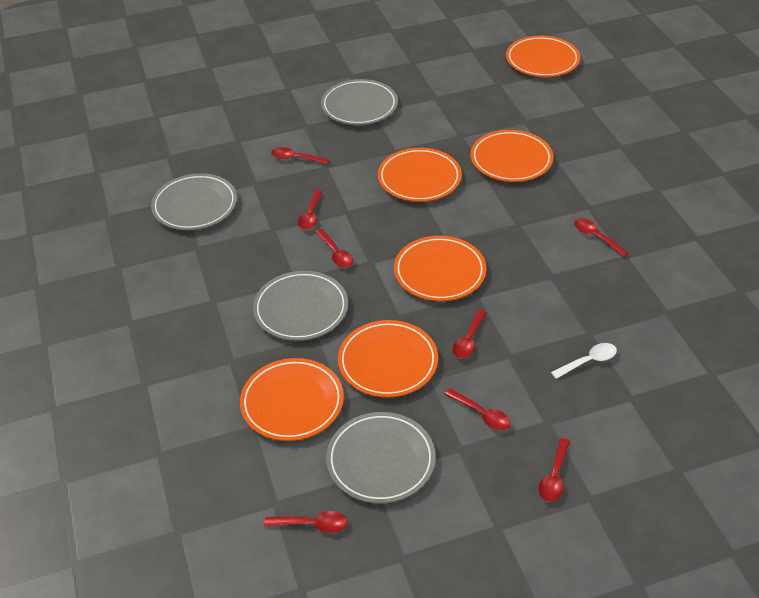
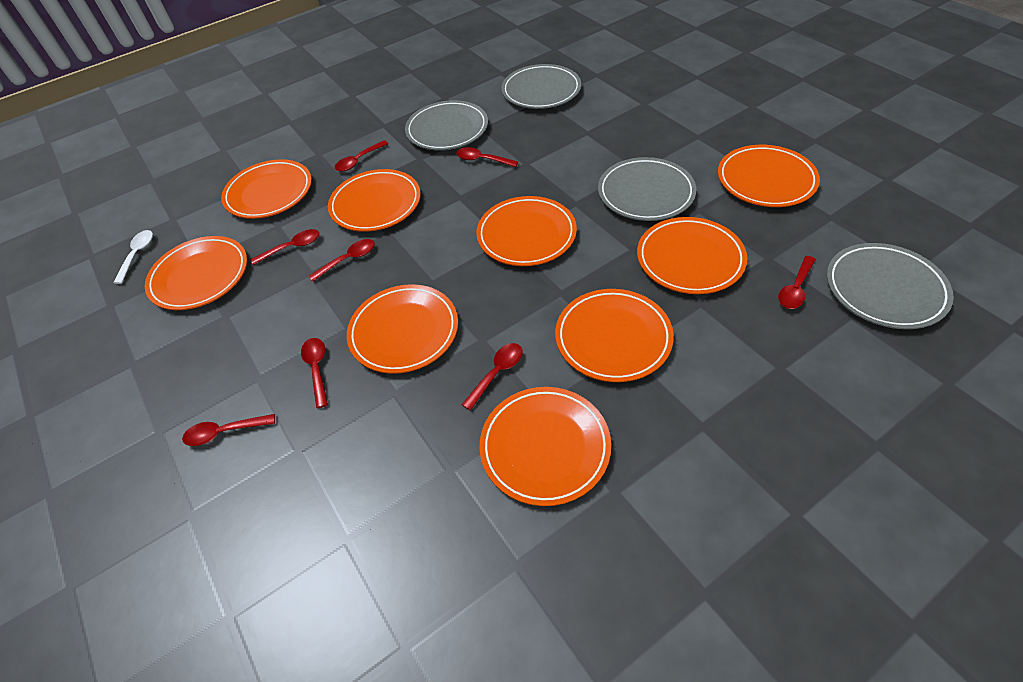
orange plate: 6 -> 9

